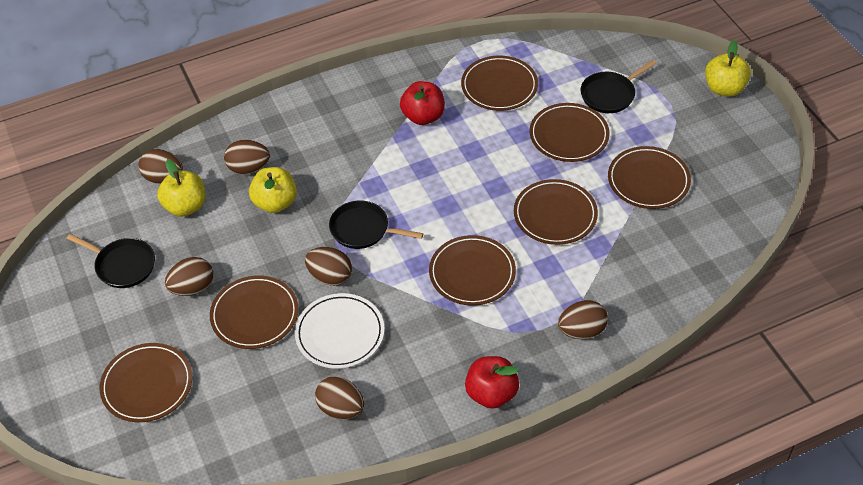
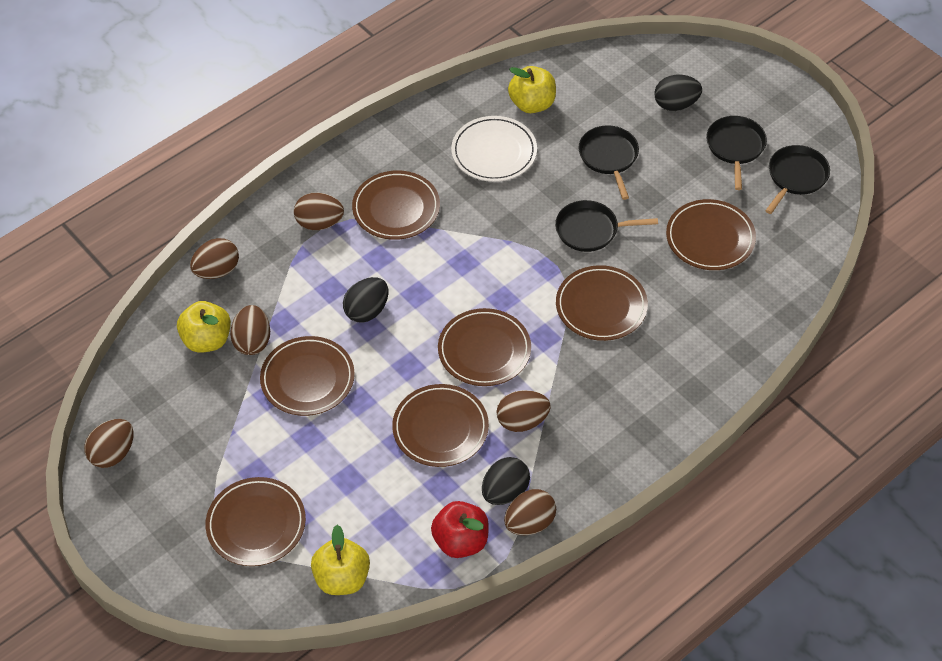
black egg: 0 -> 3
black pan: 3 -> 4
red apple: 2 -> 1

